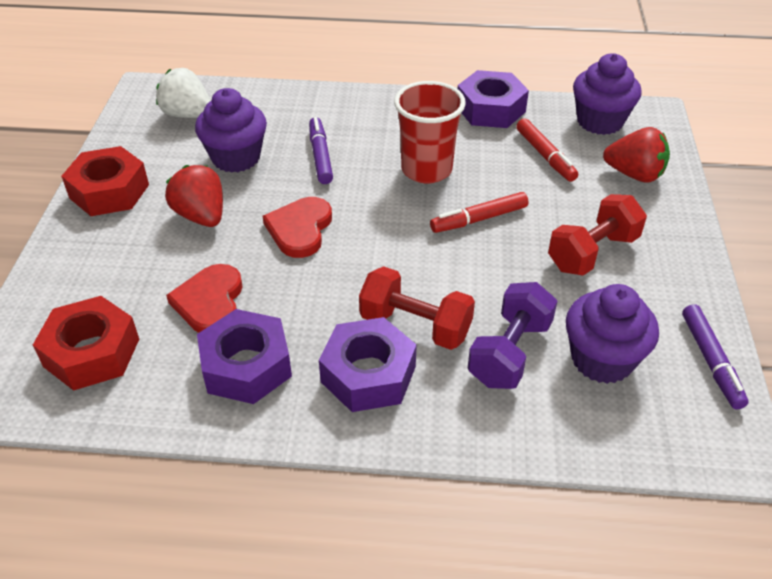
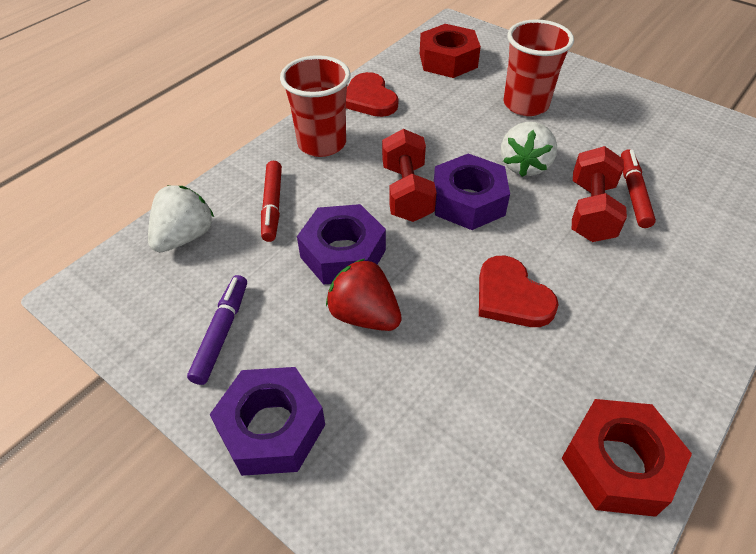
purple cupcake: 3 -> 0
purple dumbbell: 1 -> 0
purple marker: 2 -> 1
red cup: 1 -> 2
red strawberry: 2 -> 1
white strawberry: 1 -> 2

